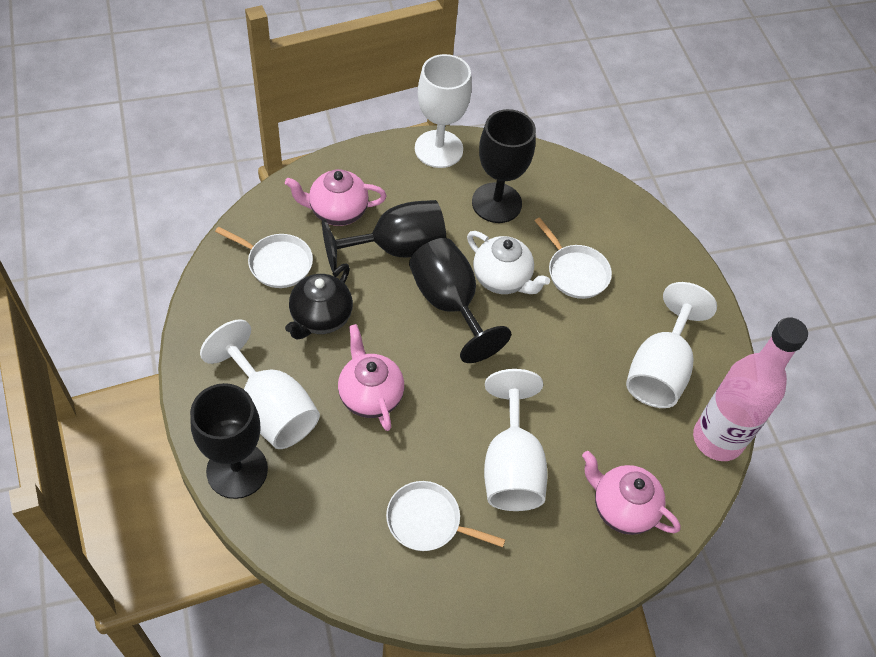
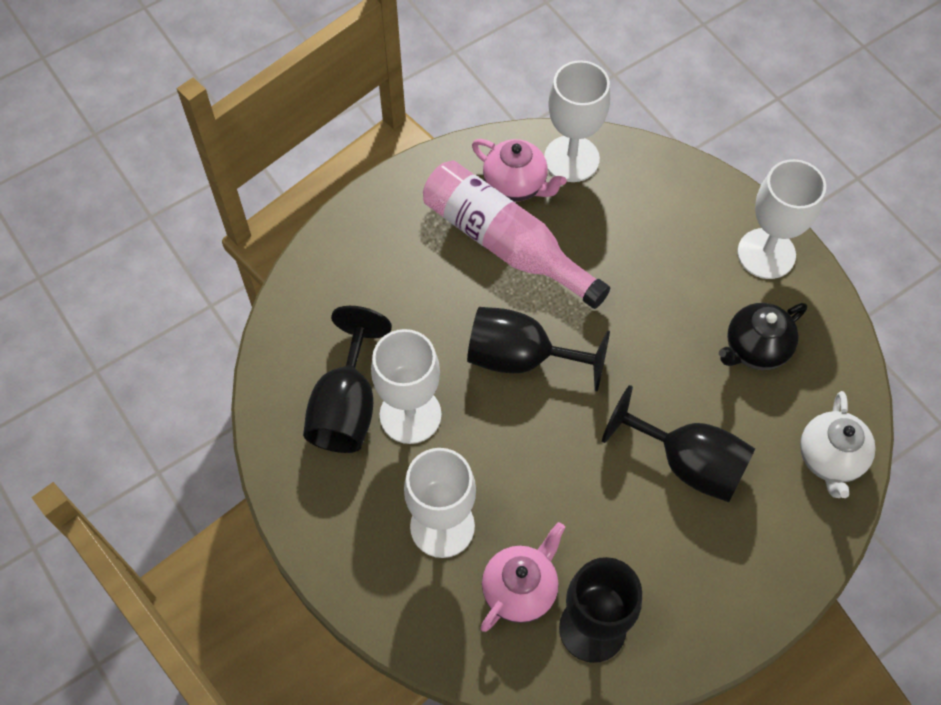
pink teapot: 3 -> 2
white pan: 3 -> 0

